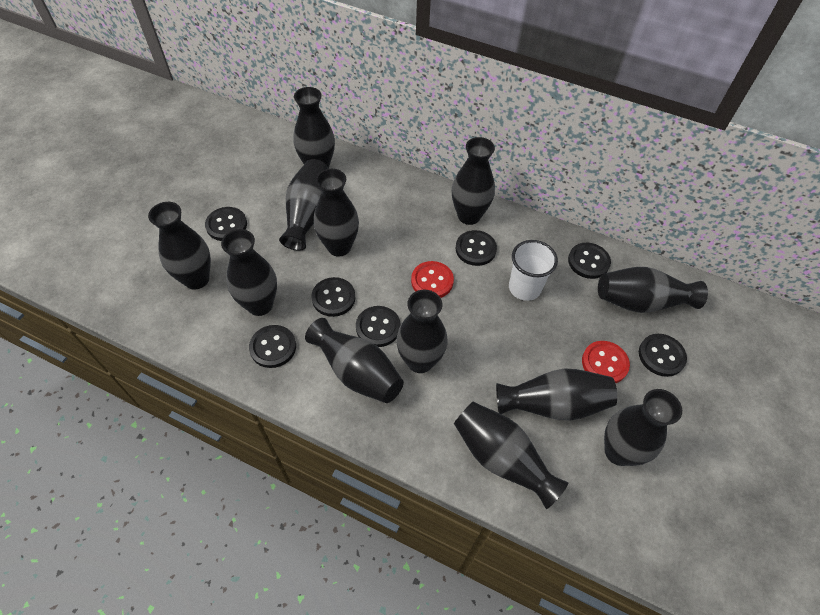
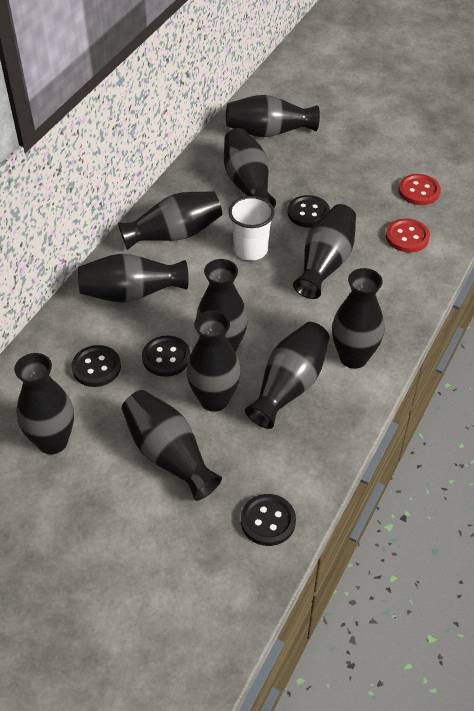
black button: 7 -> 4
black vase: 12 -> 11

